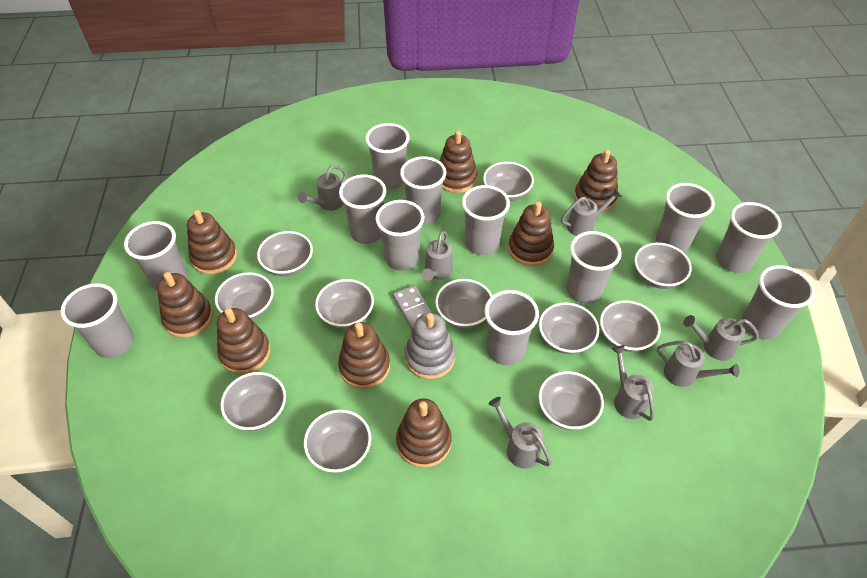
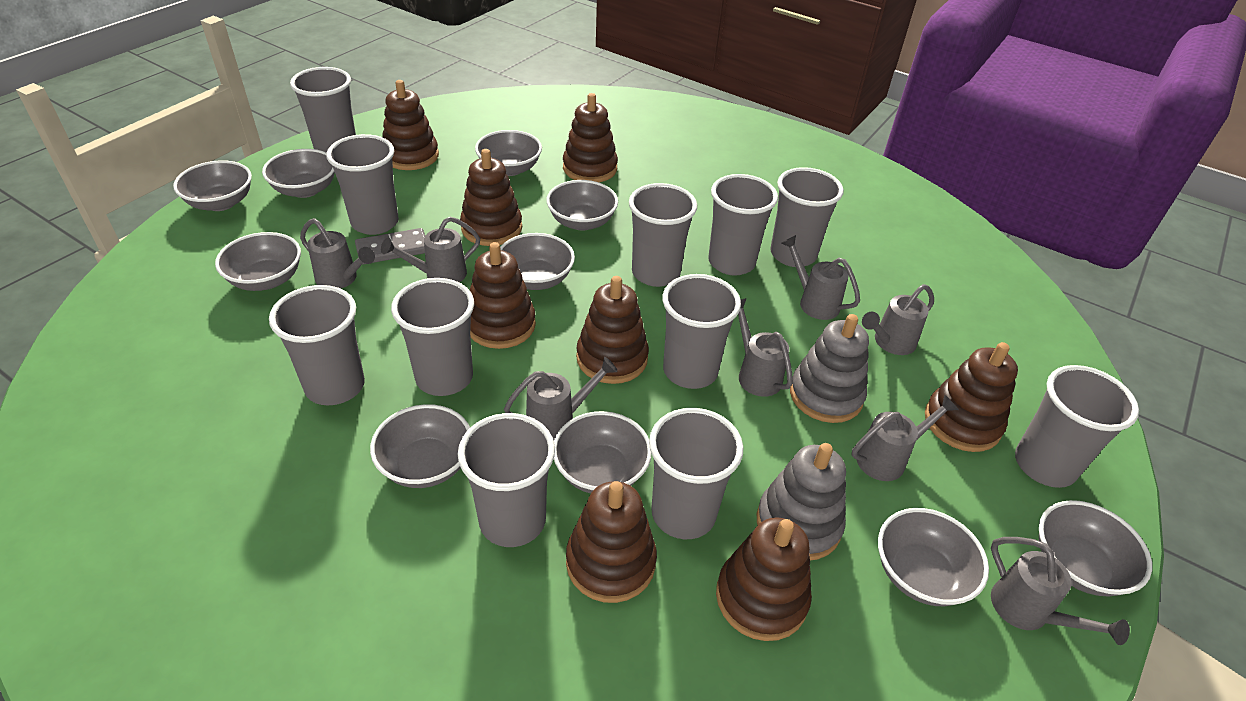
grey bowl: 11 -> 10
grey cup: 12 -> 11
grey stacking toy: 1 -> 2
grey watering can: 7 -> 8

